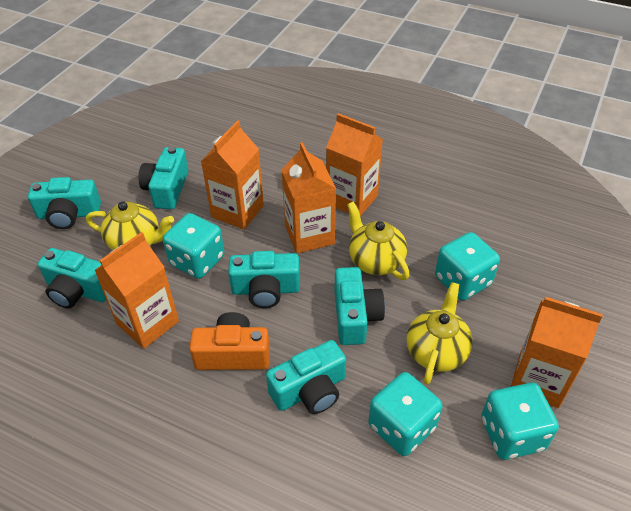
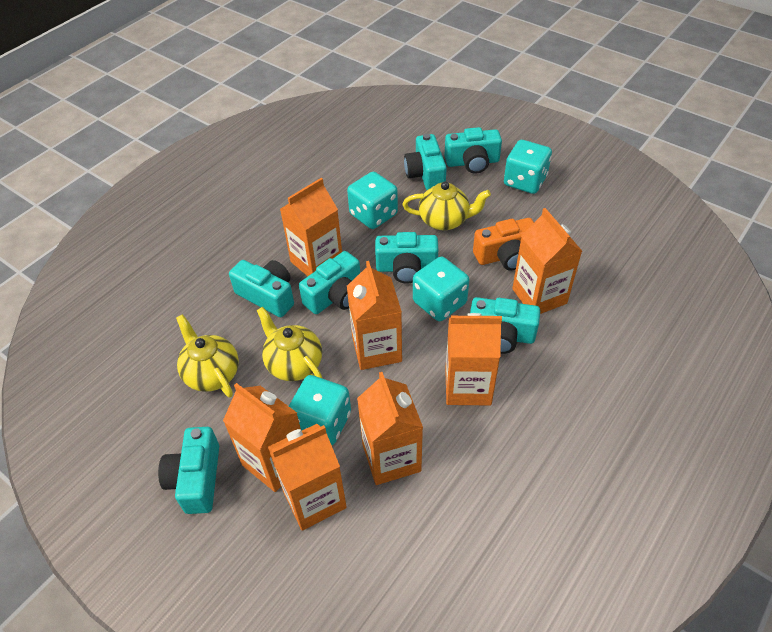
orange carton: 5 -> 7
turquoise camera: 6 -> 7

